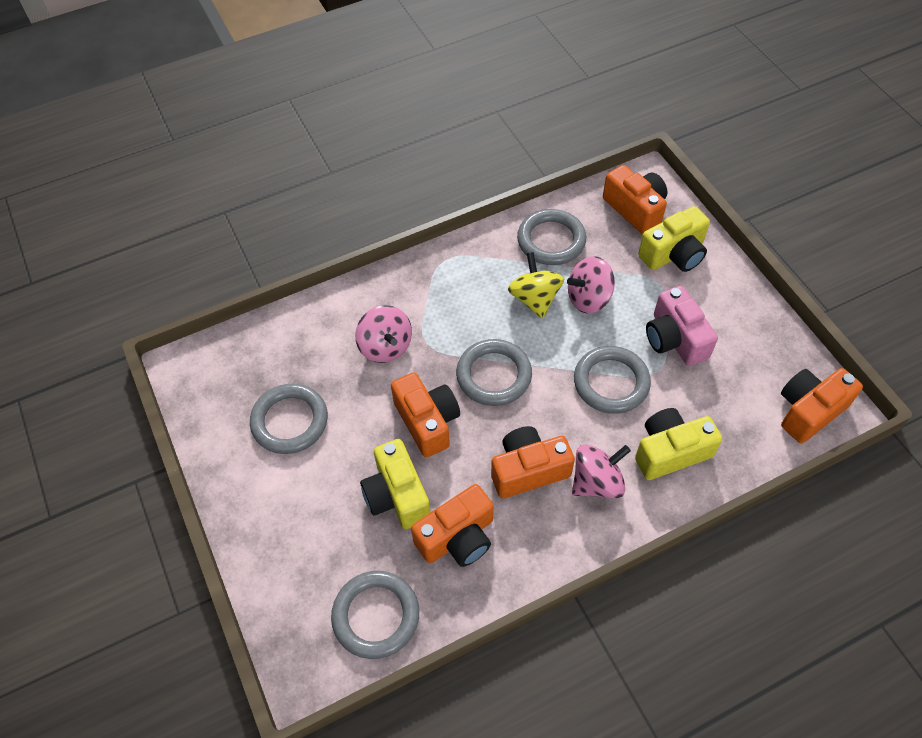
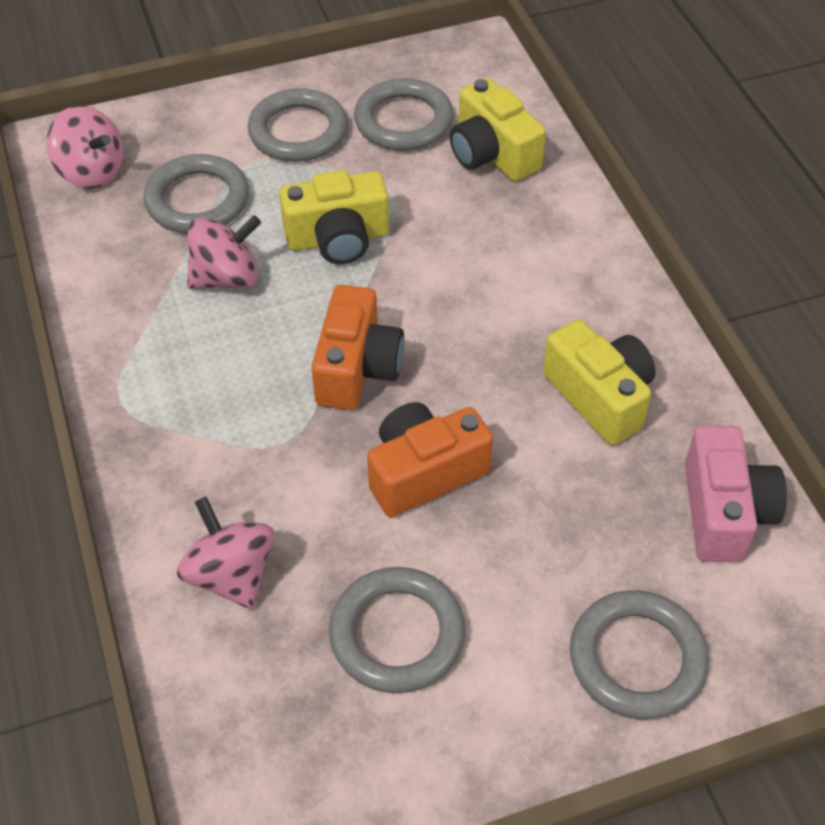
orange camera: 5 -> 2
yellow spinning top: 1 -> 0

